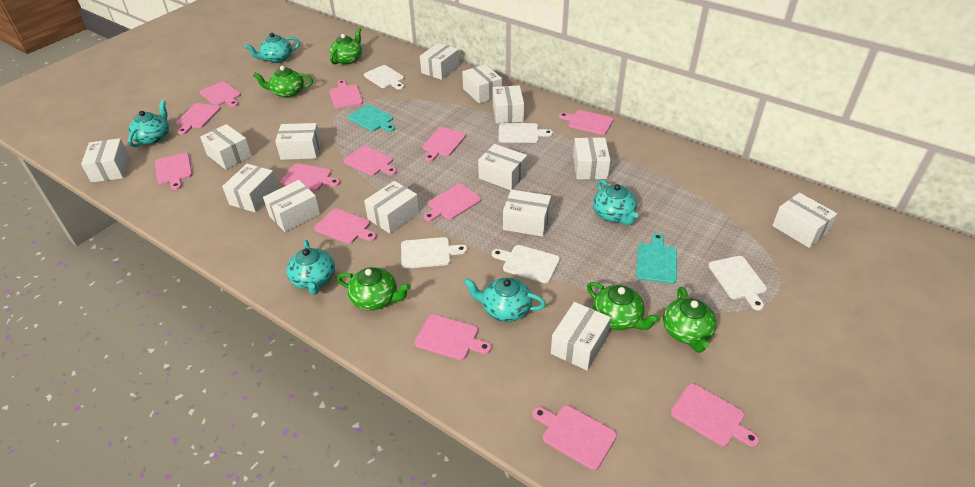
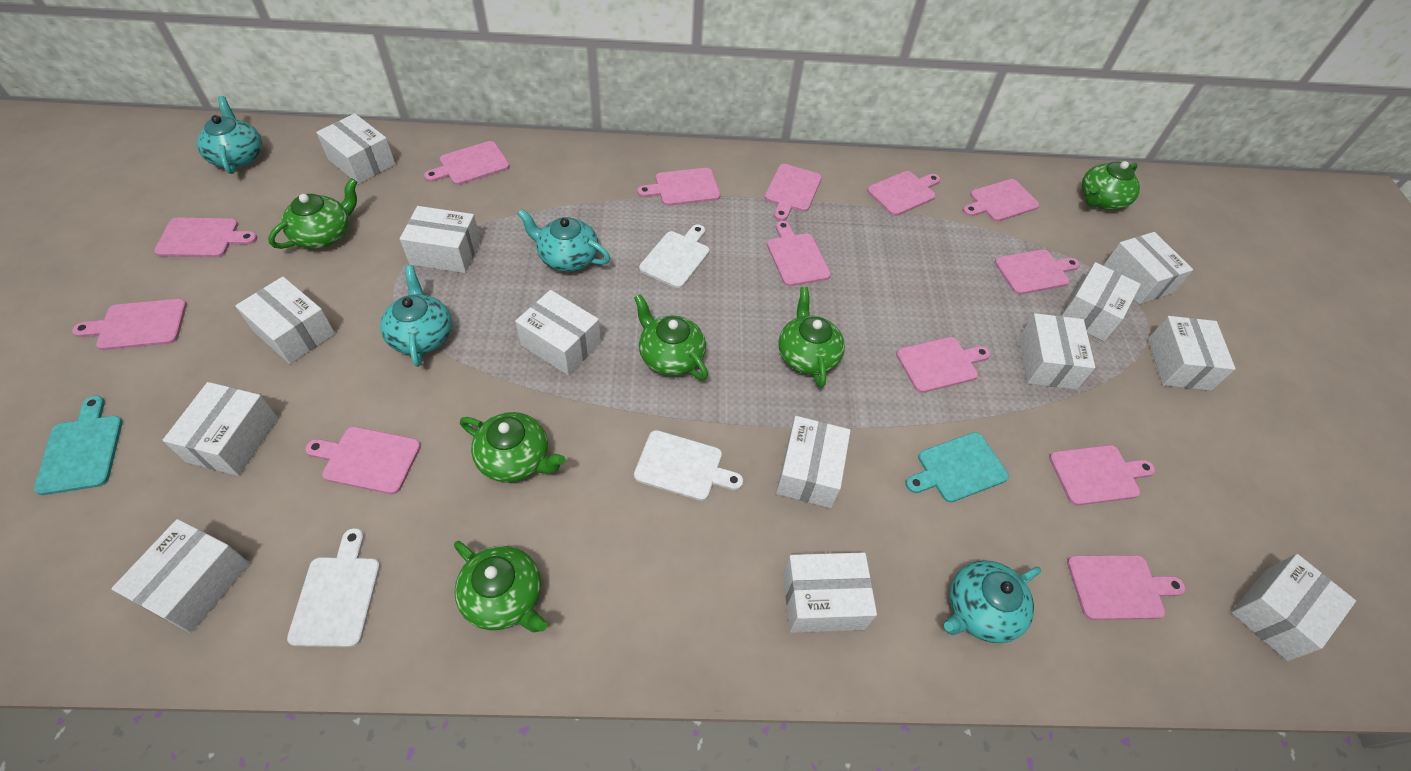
green teapot: 5 -> 6
turquoise teapot: 5 -> 4
white box: 14 -> 13
white cutting board: 5 -> 3

